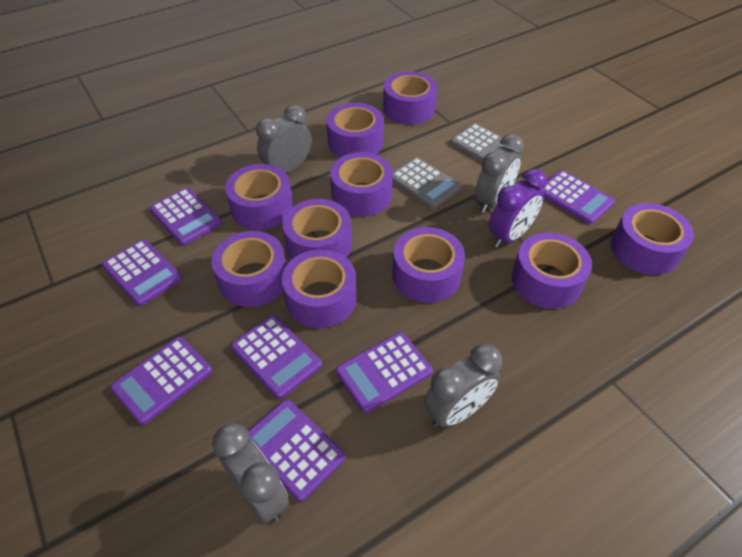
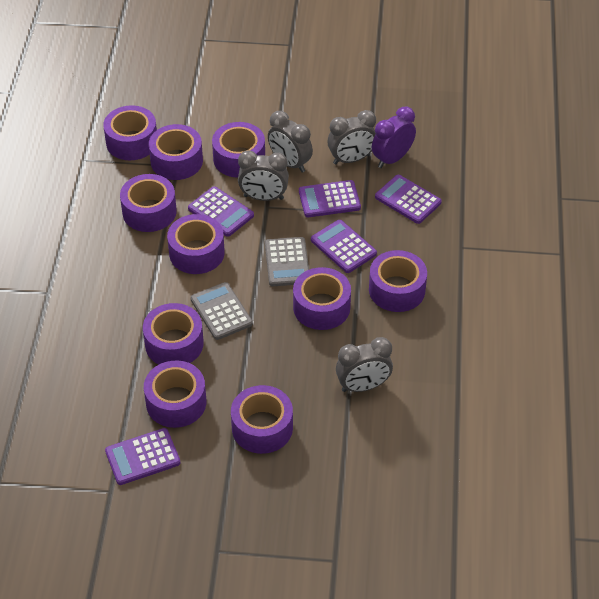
purple calculator: 7 -> 5

